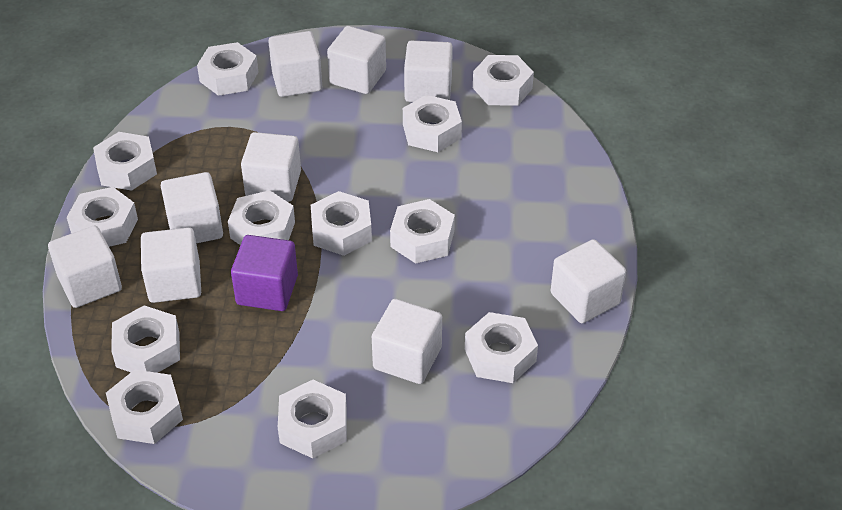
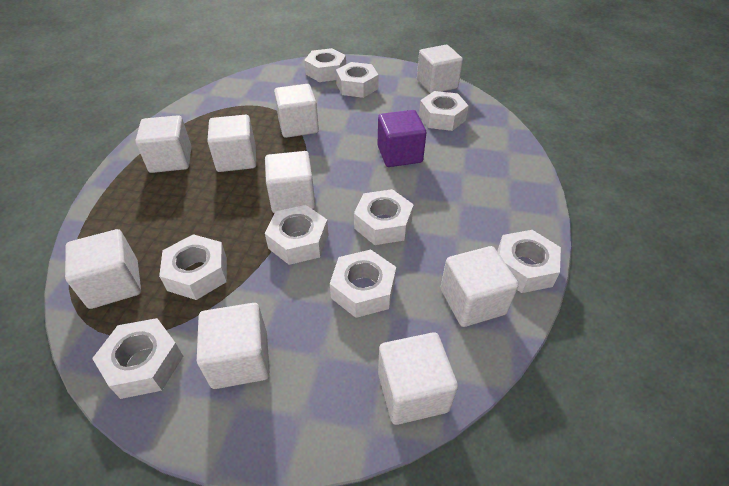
white nut: 12 -> 9

